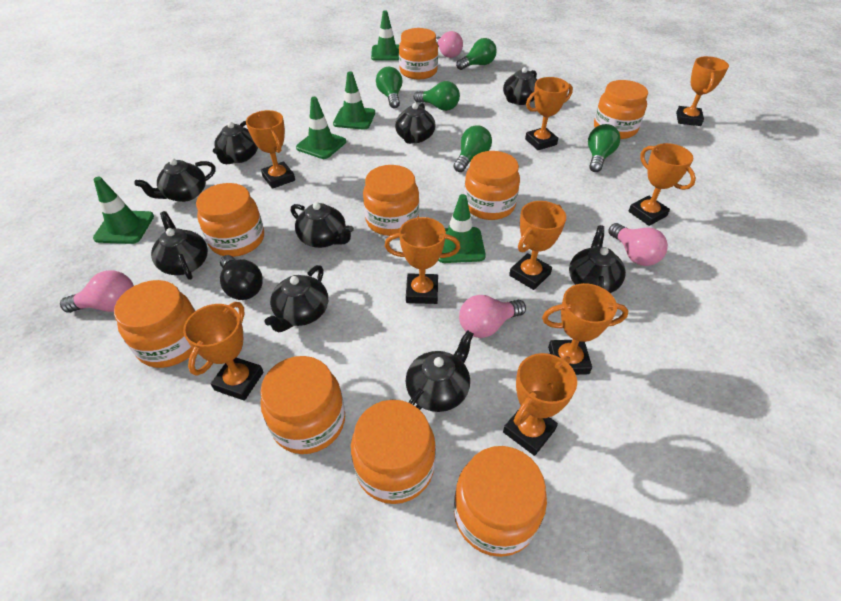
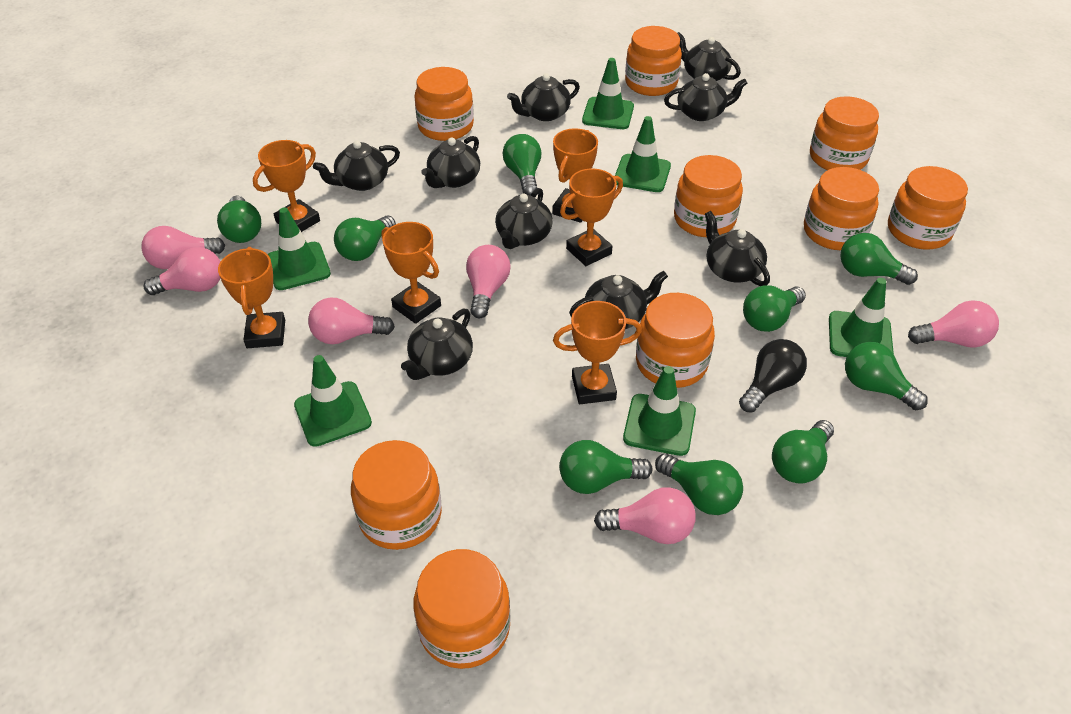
green light bulb: 5 -> 9
green traffic cone: 5 -> 6
orange trophy: 9 -> 6
pink light bulb: 4 -> 6

